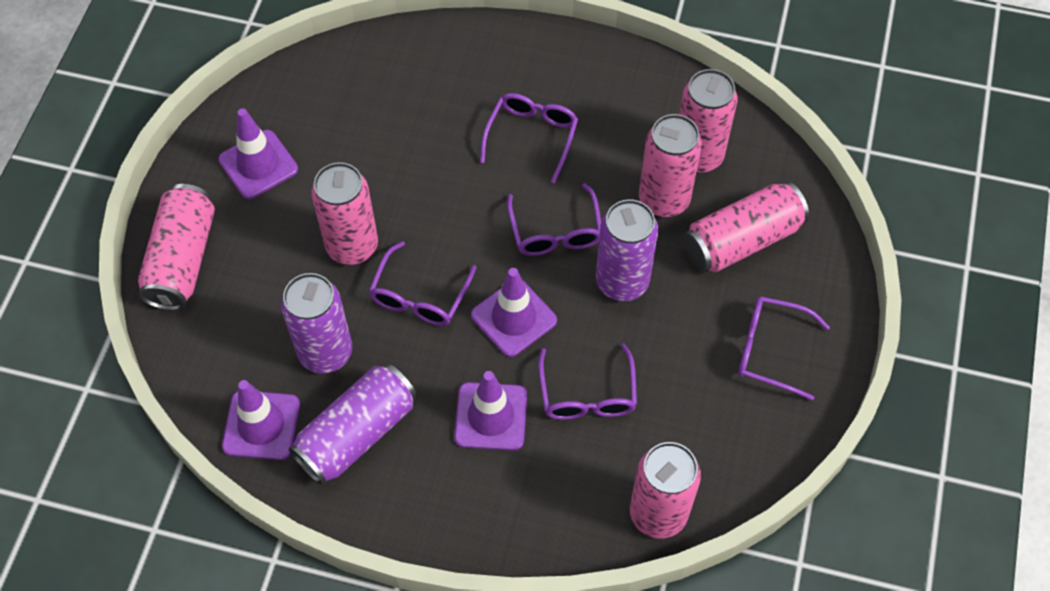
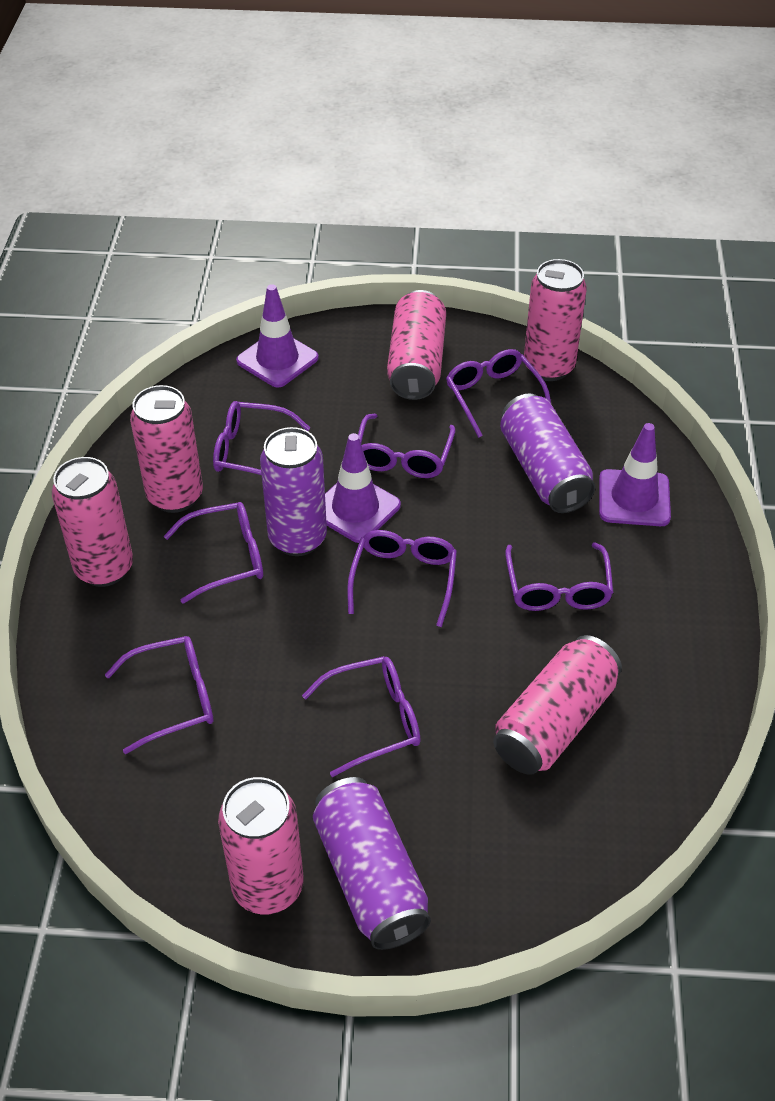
purple glasses: 5 -> 8
purple traffic cone: 4 -> 3

